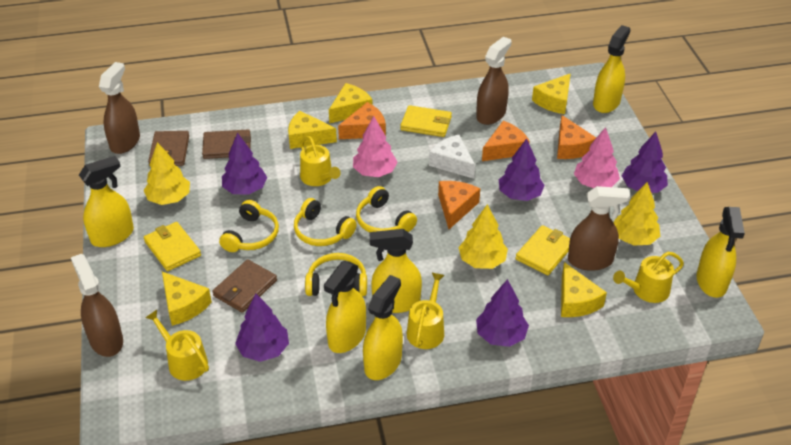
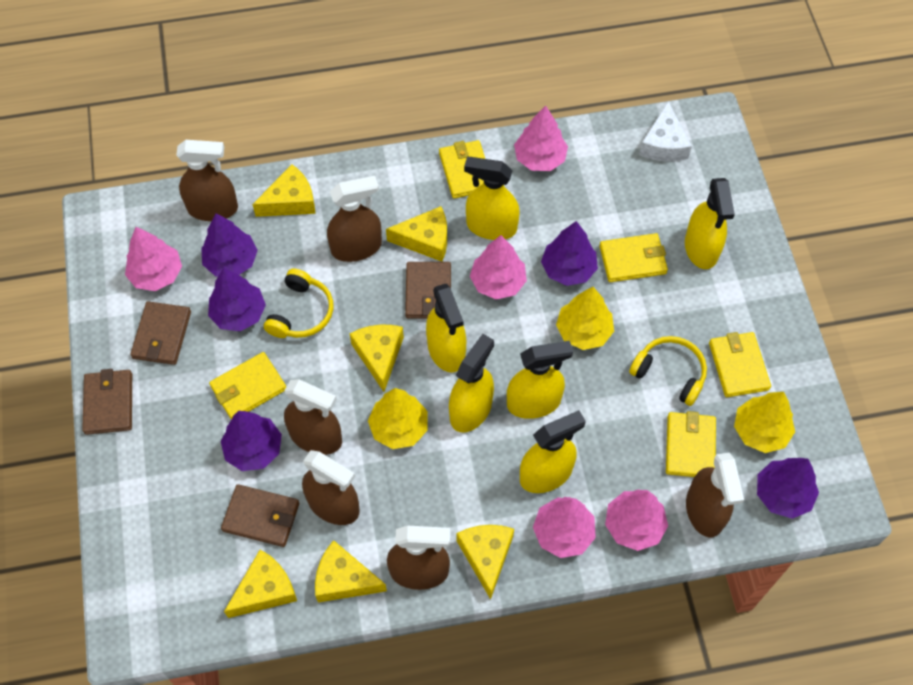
brown spray bottle: 4 -> 6
brown wallet: 3 -> 4
orange cheese: 4 -> 0
pink tree: 2 -> 5
yellow cheese: 5 -> 6
yellow headphones: 4 -> 2
yellow wallet: 3 -> 5
yellow watering can: 4 -> 0

